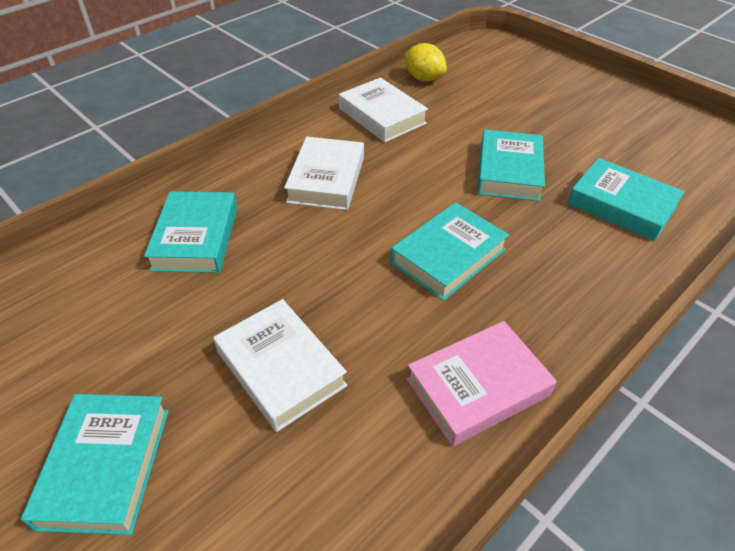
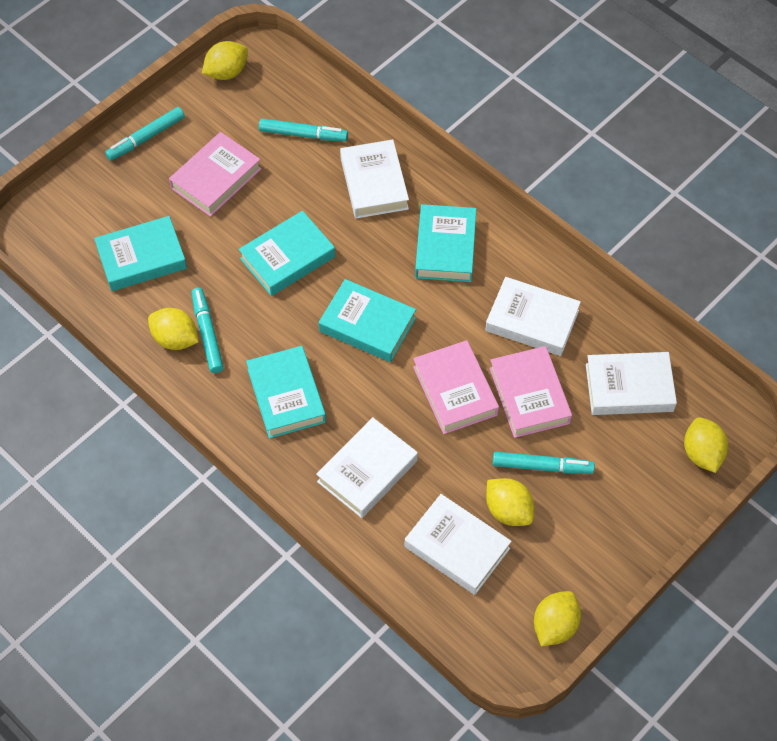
pink book: 1 -> 3
turquoise marker: 0 -> 4
white book: 3 -> 5
yellow lemon: 1 -> 5

